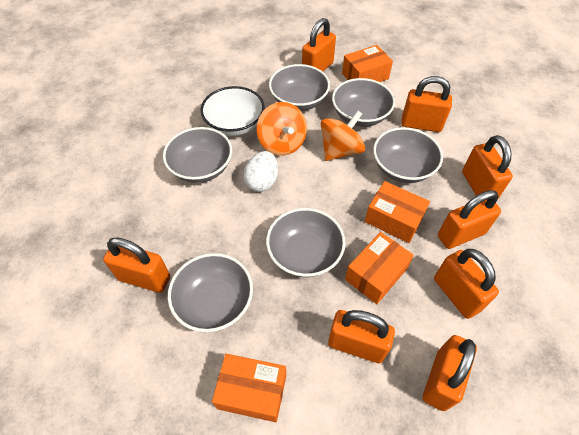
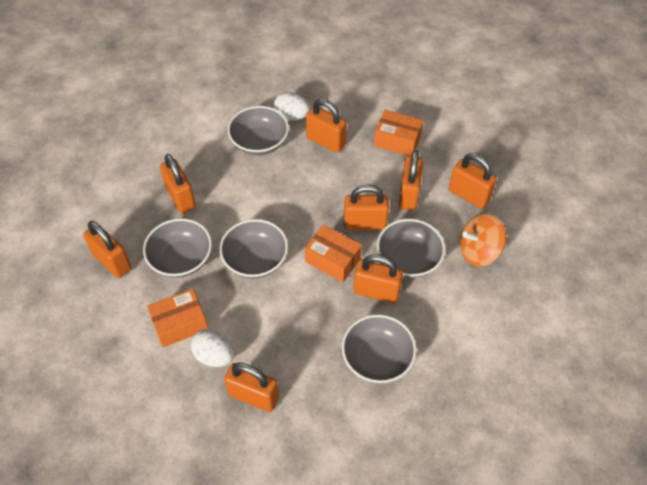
grey bowl: 6 -> 5
orange box: 4 -> 3
orange spinning top: 2 -> 1
white bowl: 1 -> 0
white egg: 1 -> 2

